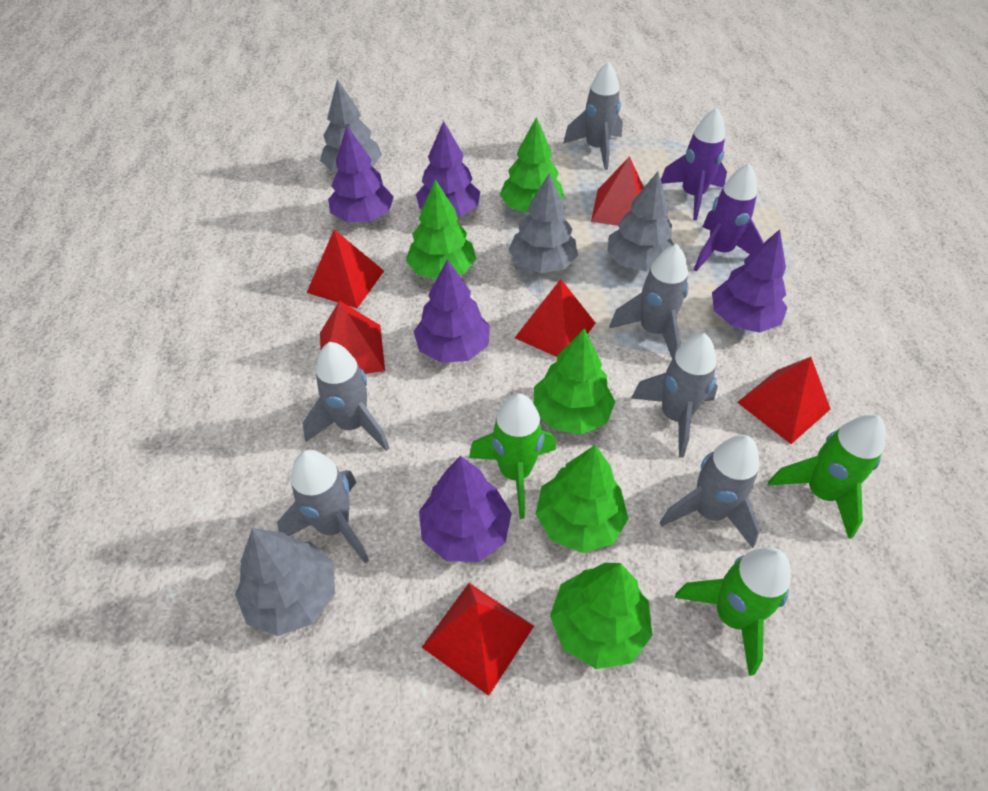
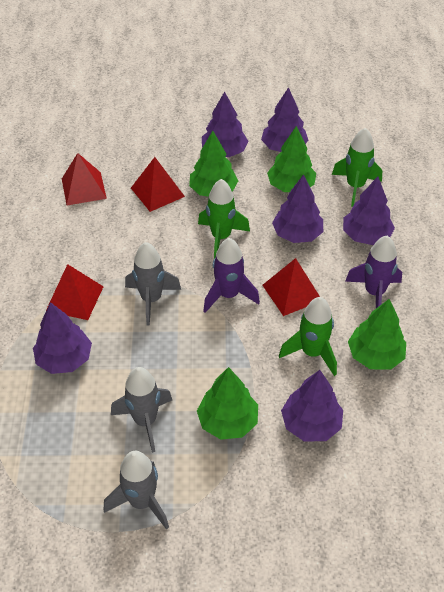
green tree: 5 -> 4
grey rocket: 6 -> 3
grey tree: 4 -> 0
purple tree: 5 -> 6
red pyramid: 6 -> 4

